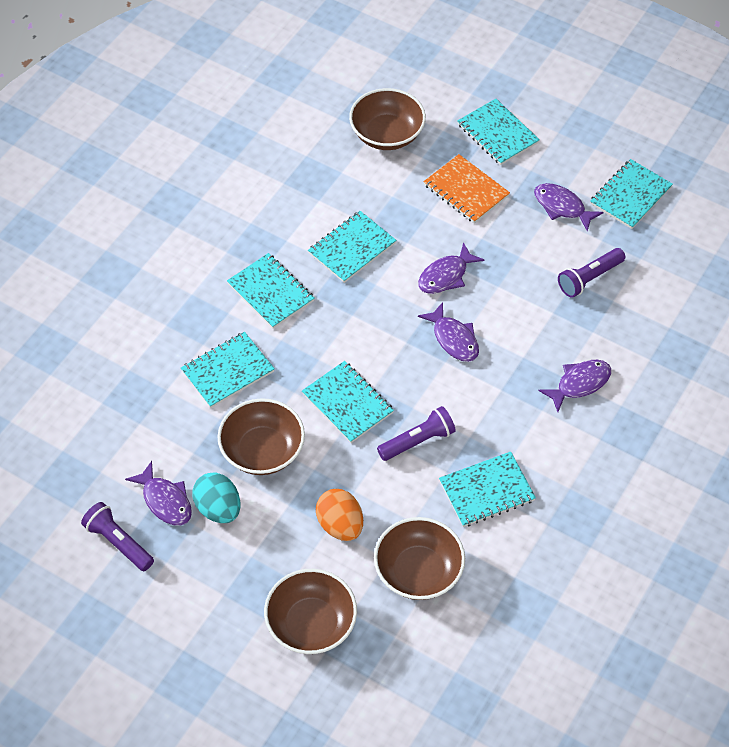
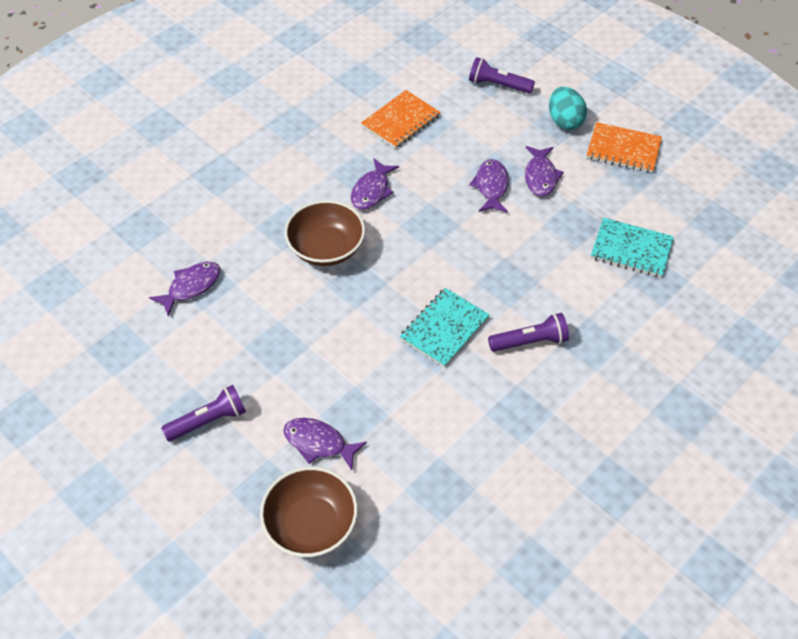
brown bowl: 4 -> 2
orange egg: 1 -> 0
orange notebook: 1 -> 2
turquoise notebook: 7 -> 2

